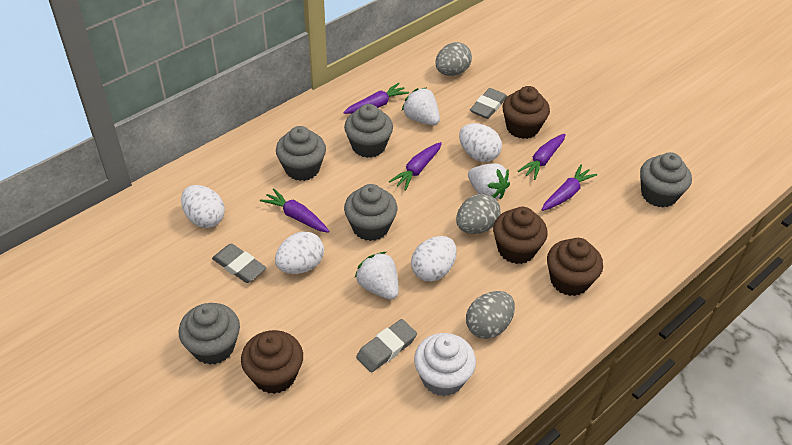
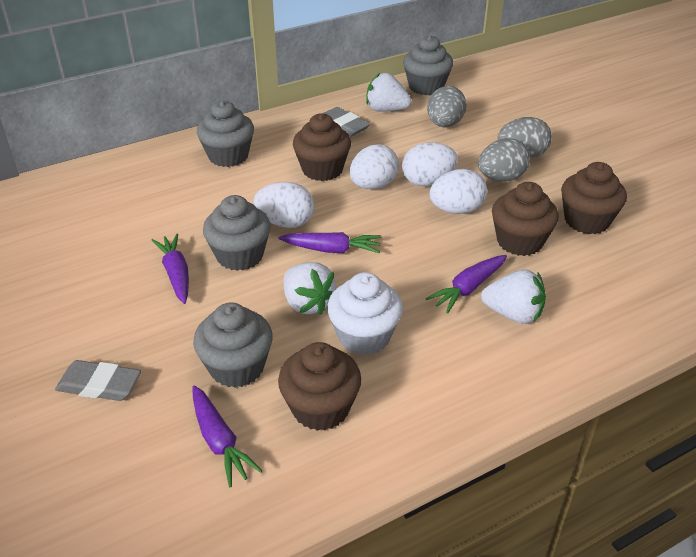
grey cupcake: 5 -> 4
grey eraser: 3 -> 2
purple carrot: 5 -> 4

